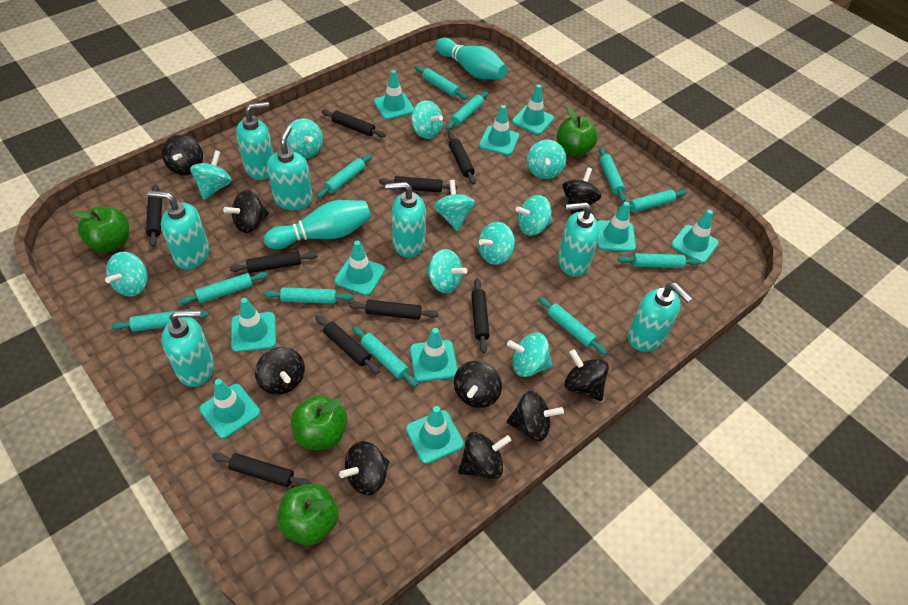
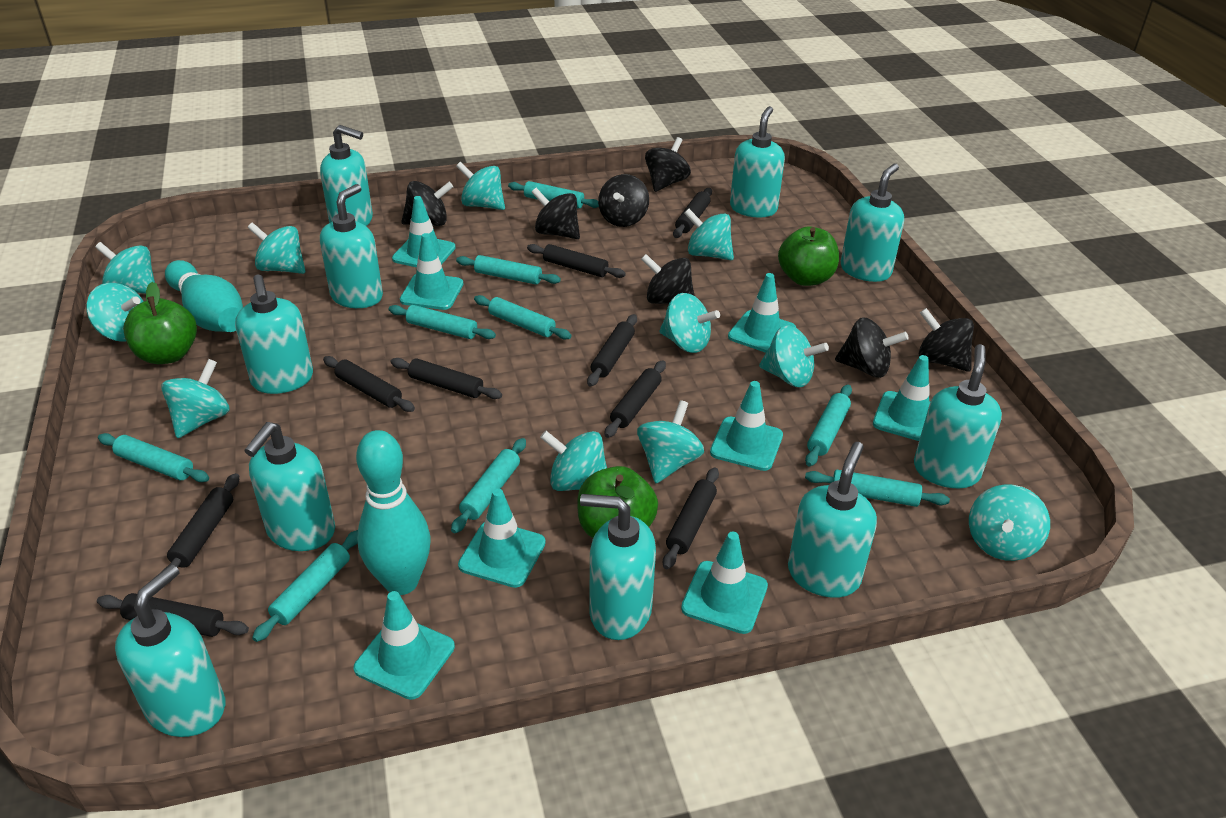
black spinning top: 9 -> 7
green apple: 4 -> 3
turquoise rolling pin: 11 -> 9
turquoise soap dispenser: 7 -> 10
turquoise spinning top: 10 -> 11
turquoise traffic cone: 10 -> 8

